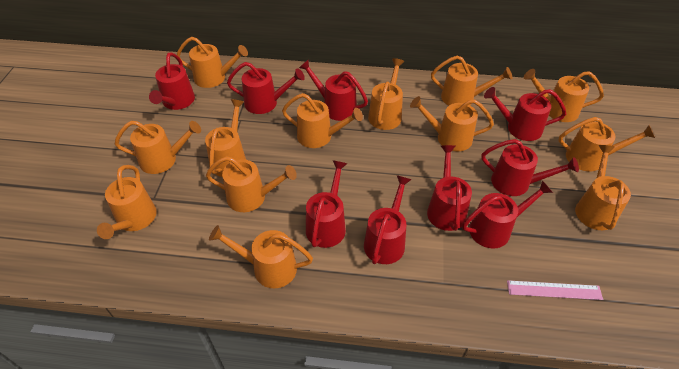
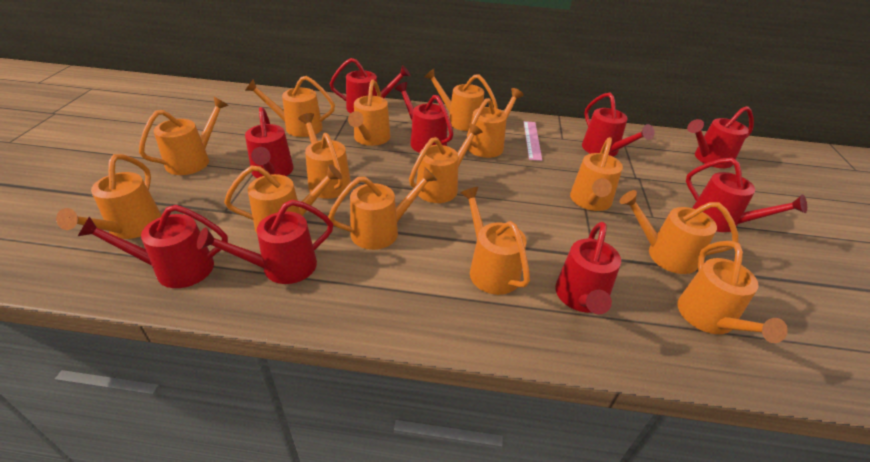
orange watering can: 13 -> 14

